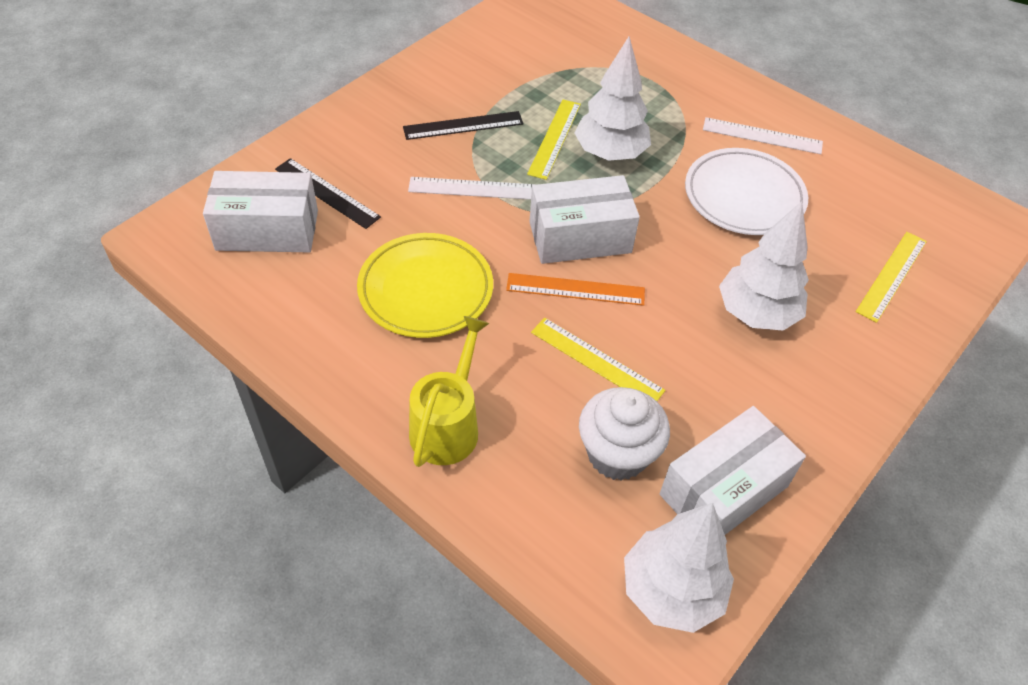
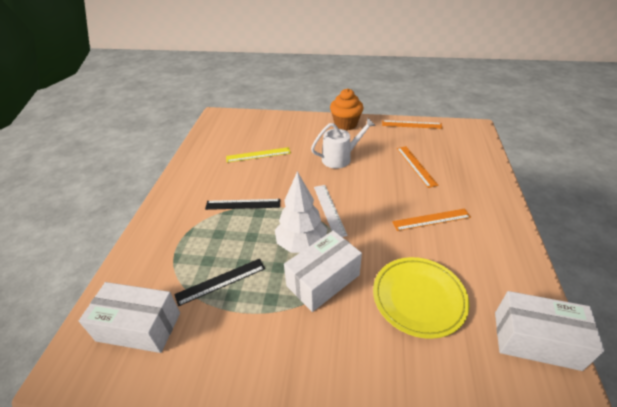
orange cupcake: 0 -> 1
orange ruler: 1 -> 3
white cupcake: 1 -> 0
white plate: 1 -> 0
white ruler: 2 -> 1
white tree: 3 -> 1
white watering can: 0 -> 1
yellow ruler: 3 -> 1
yellow watering can: 1 -> 0

